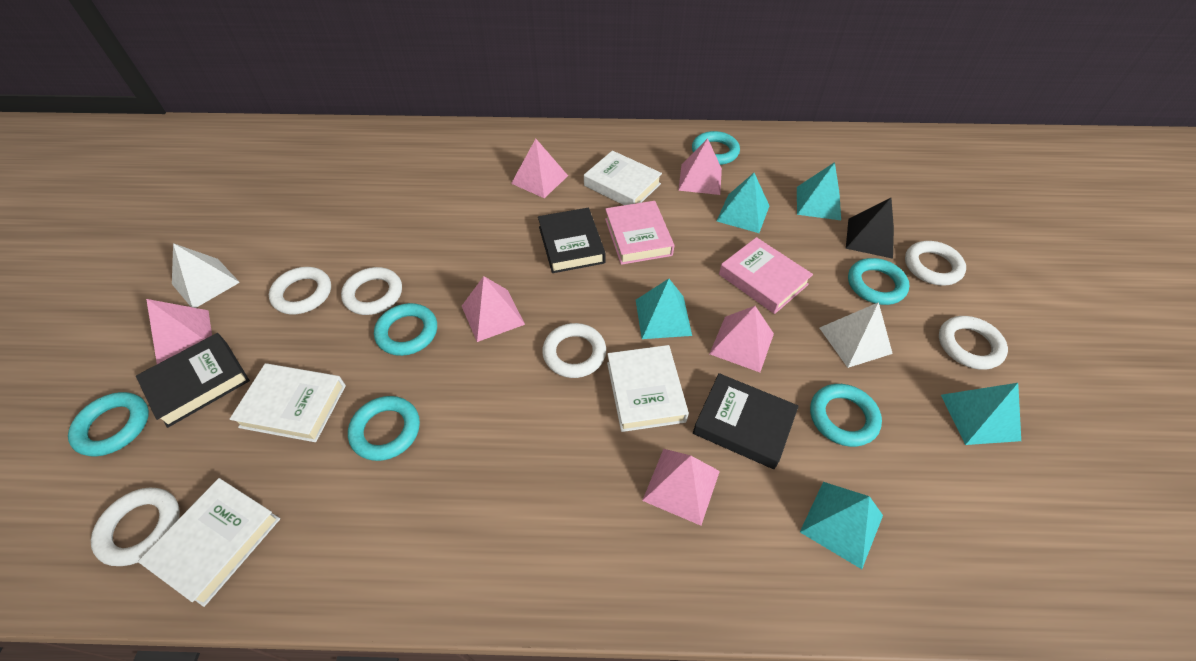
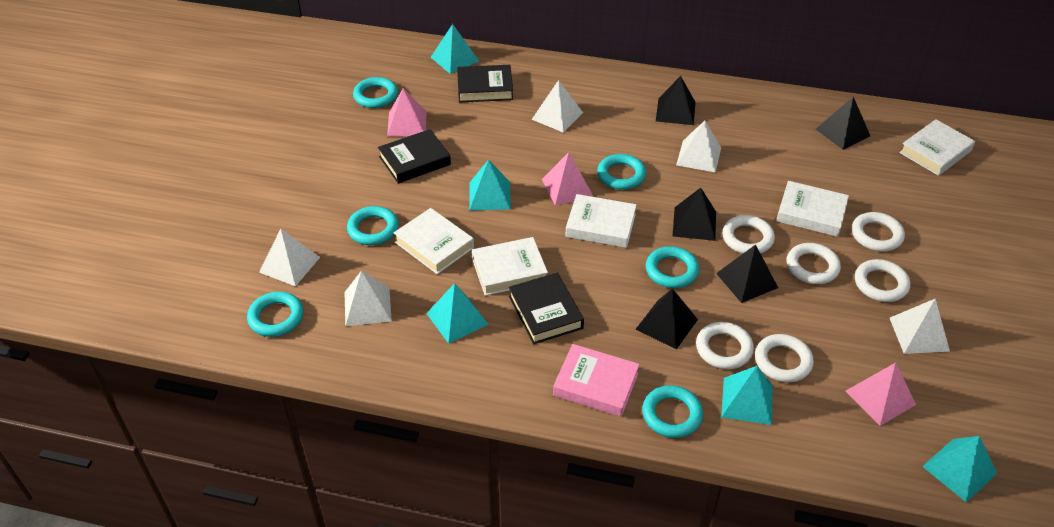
black pyramid: 1 -> 5
pink book: 2 -> 1
pink pyramid: 6 -> 3
white book: 4 -> 5
white pyramid: 2 -> 5

